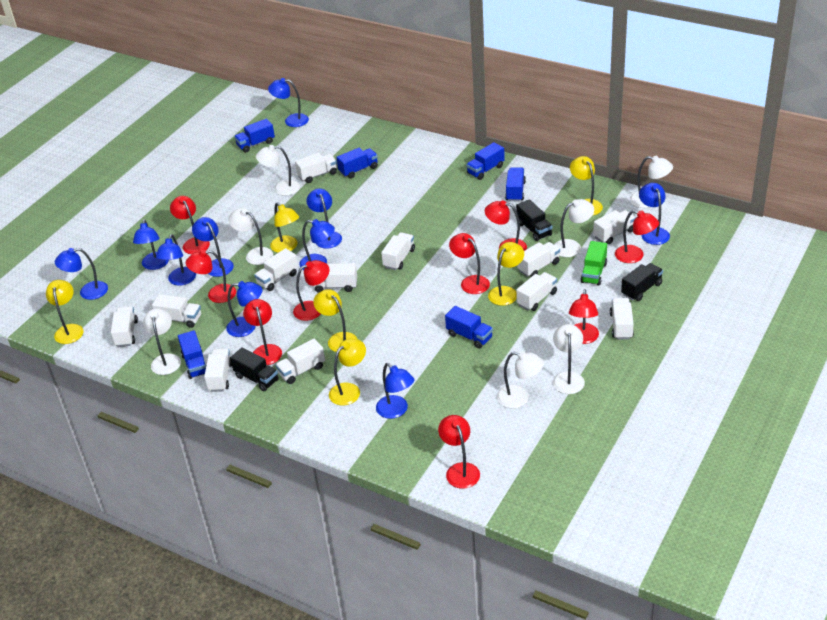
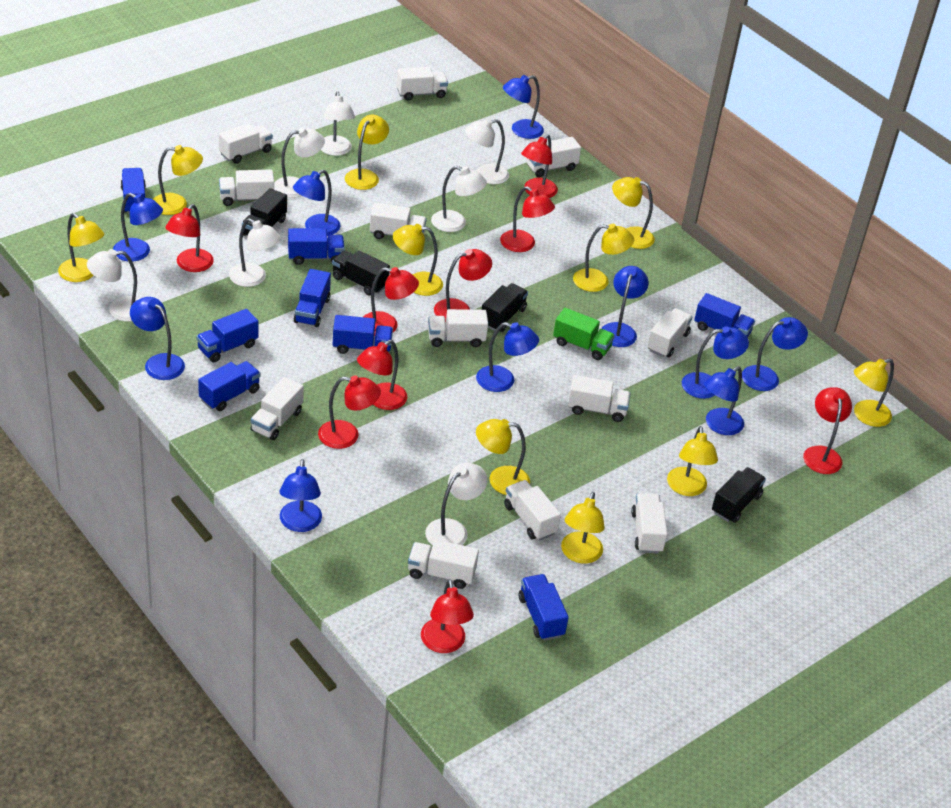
black truck: 3 -> 4
blue truck: 6 -> 8
yellow lamp: 6 -> 10

